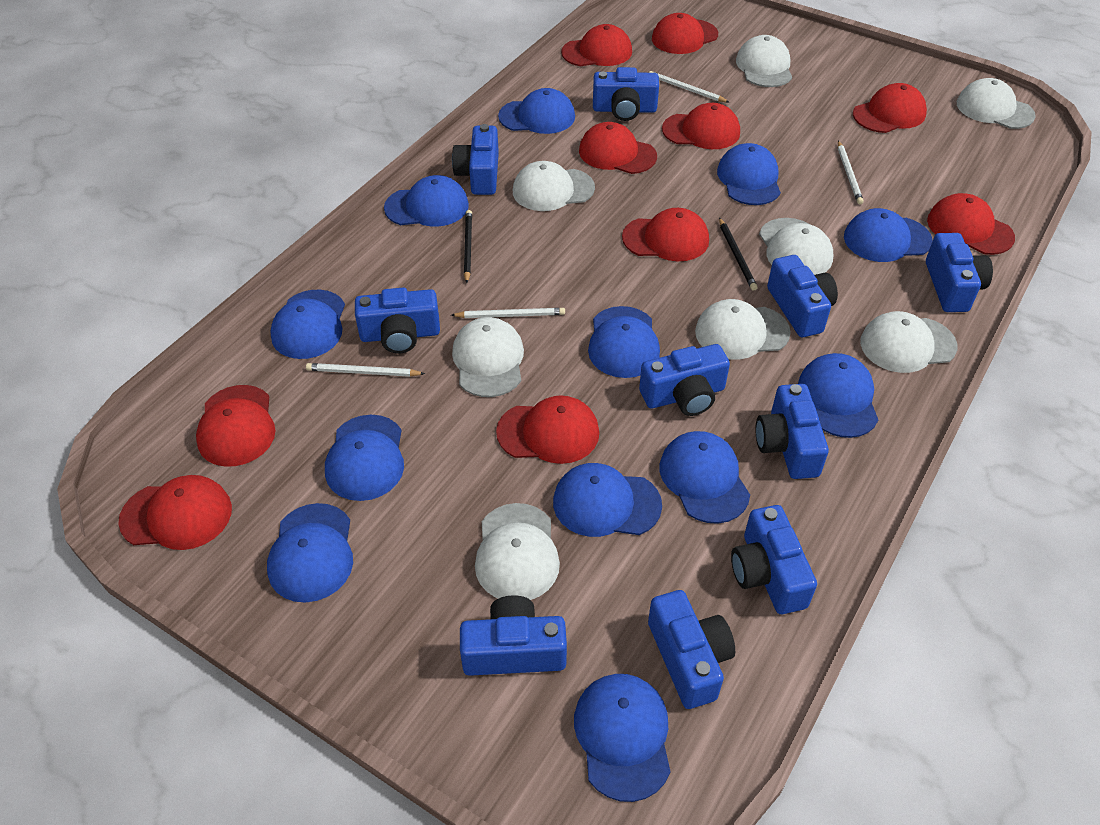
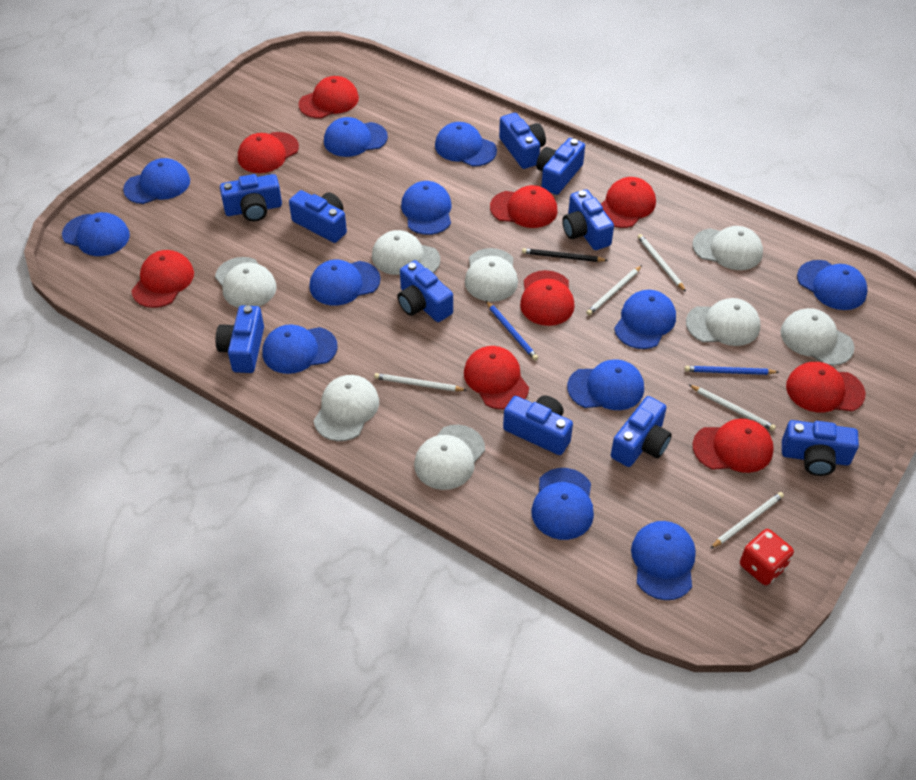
black pencil: 2 -> 1
blue pencil: 0 -> 2
red cap: 10 -> 9
red dice: 0 -> 1
white pencil: 4 -> 5

